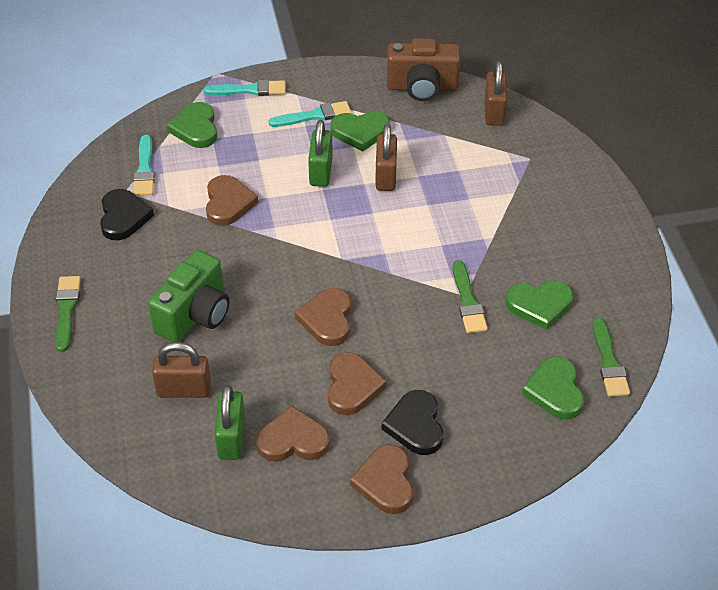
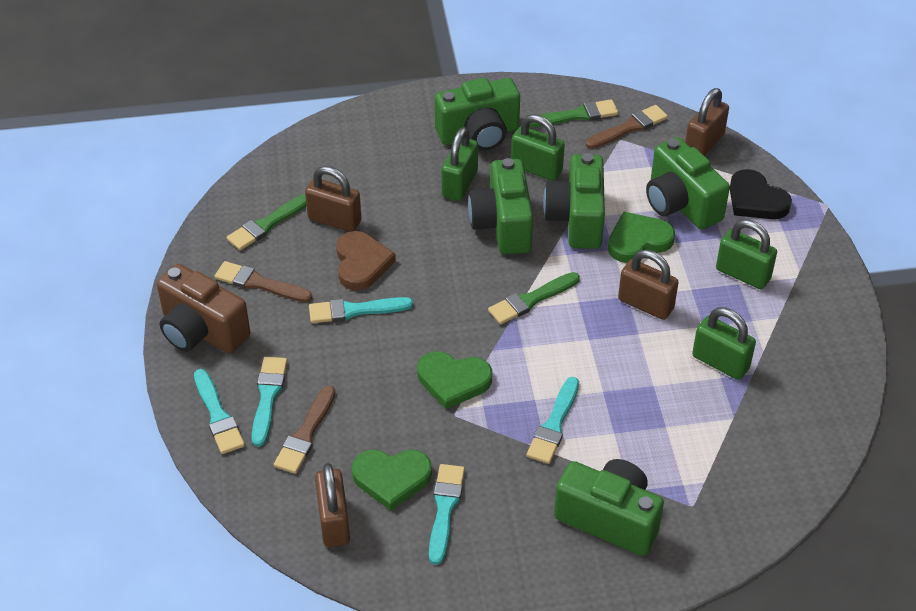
black heart: 2 -> 1
brown brush: 0 -> 3
brown heart: 5 -> 1
brown padlock: 3 -> 4
green camera: 1 -> 5
green heart: 4 -> 3
green padlock: 2 -> 4
turquoise brush: 3 -> 5

